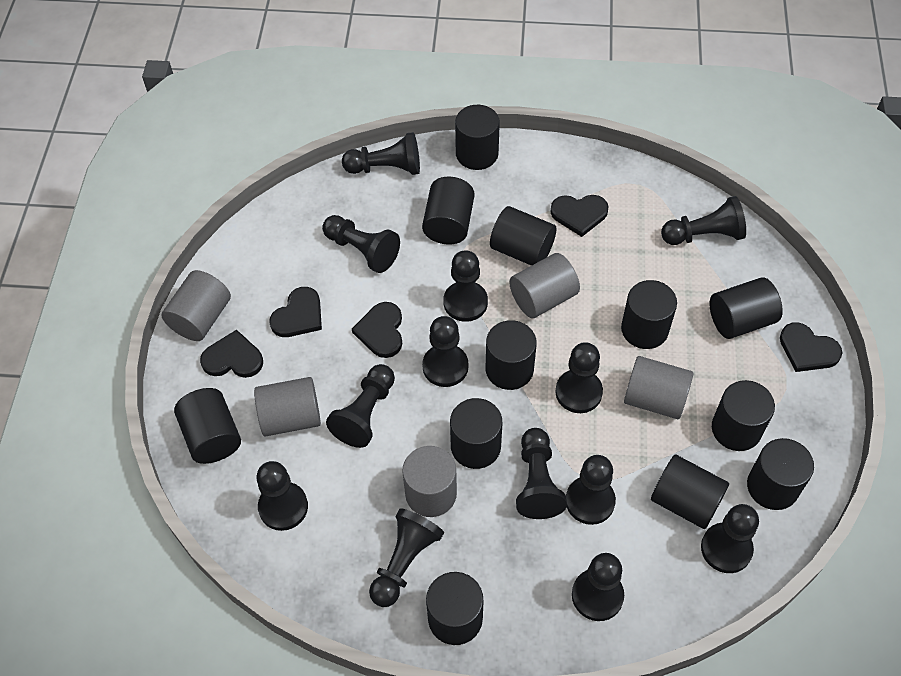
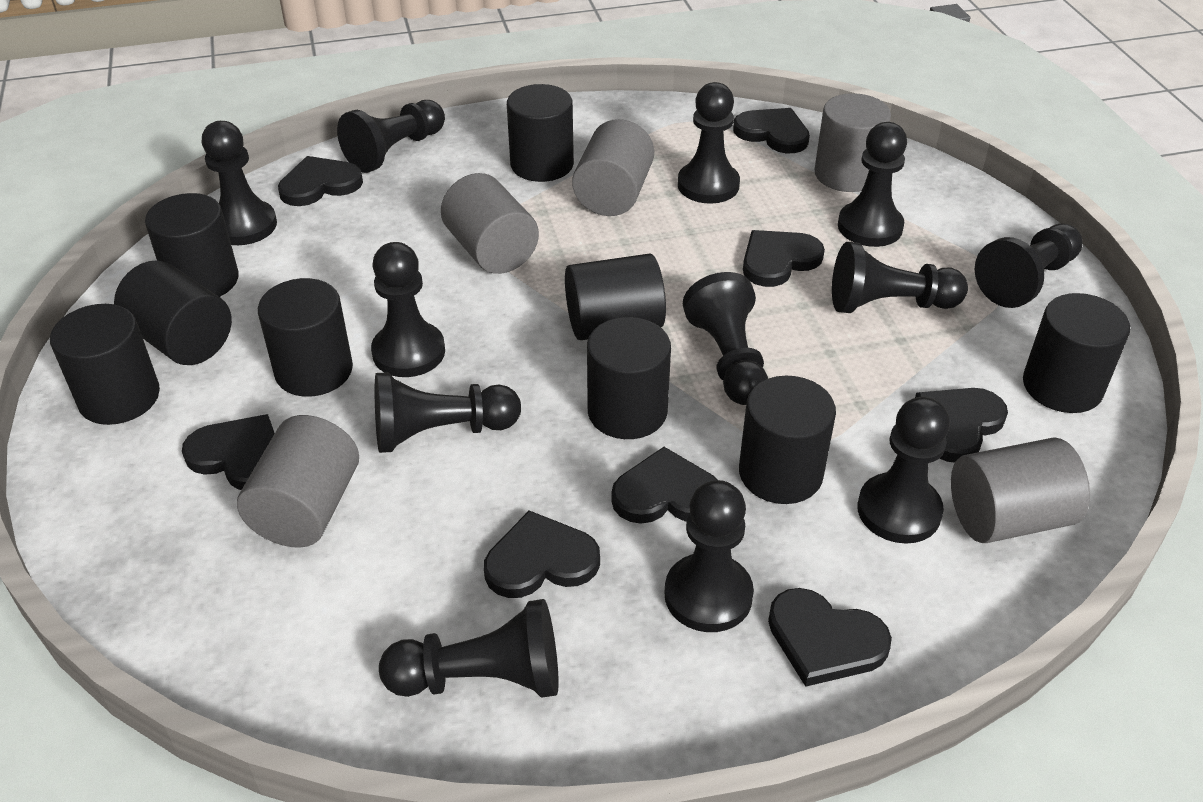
black cylinder: 12 -> 9
black heart: 5 -> 8
black pawn: 13 -> 12

